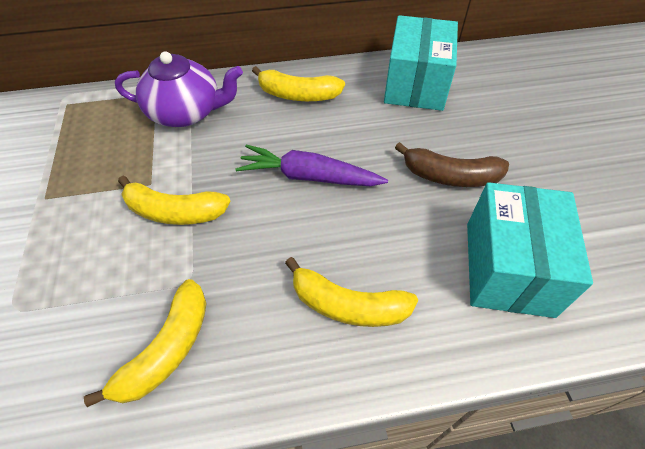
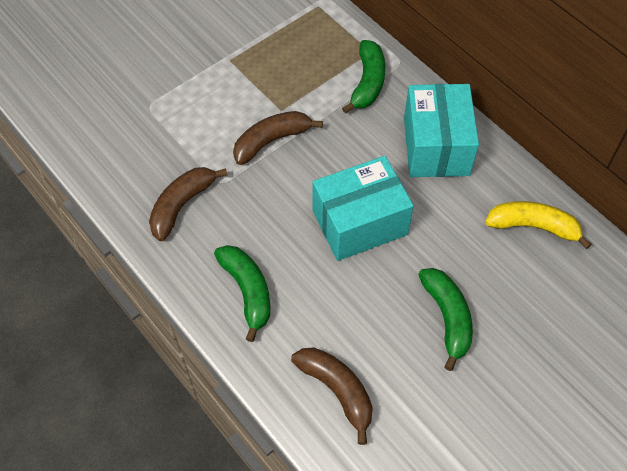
brown banana: 1 -> 3
green banana: 0 -> 3
purple carrot: 1 -> 0
purple teapot: 1 -> 0
yellow banana: 4 -> 1

